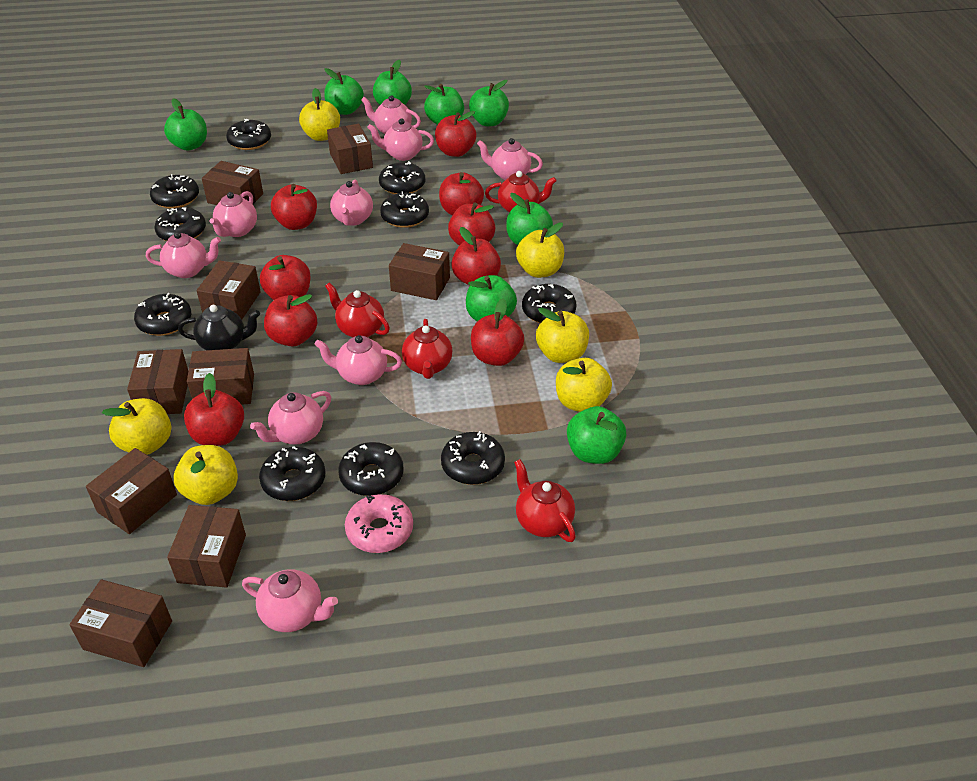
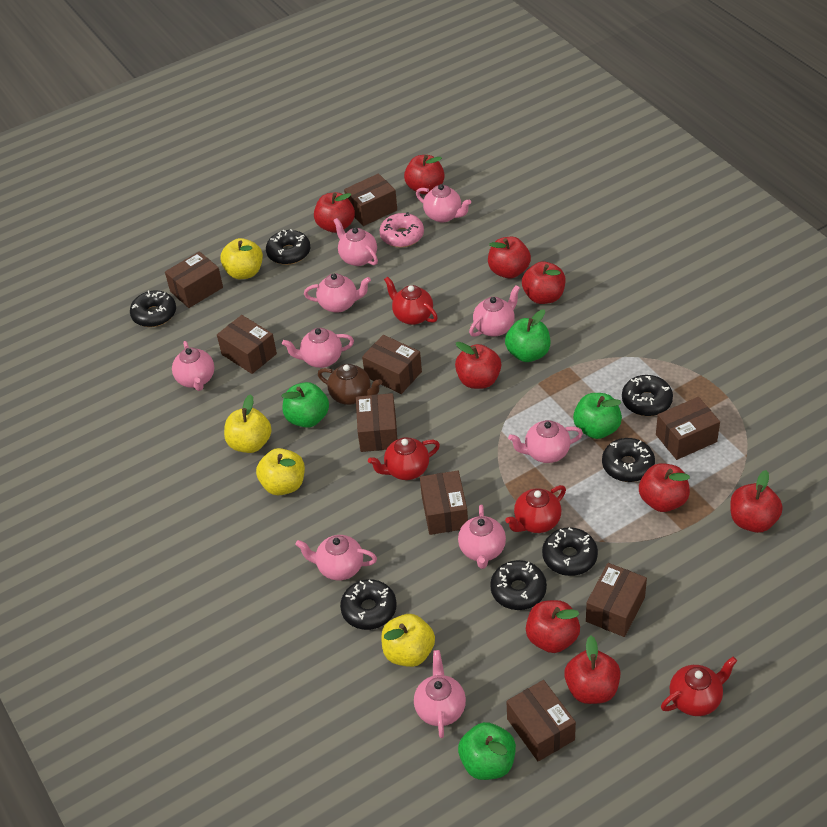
black donut: 10 -> 7
black teapot: 1 -> 0
brown teapot: 0 -> 1
green apple: 8 -> 4
pink teapot: 9 -> 10
yellow apple: 6 -> 4

